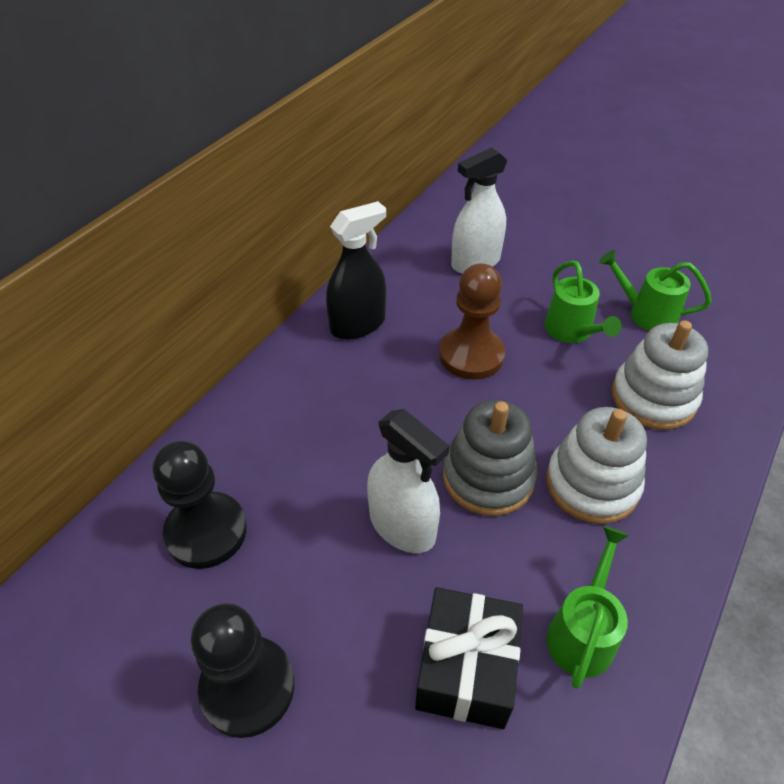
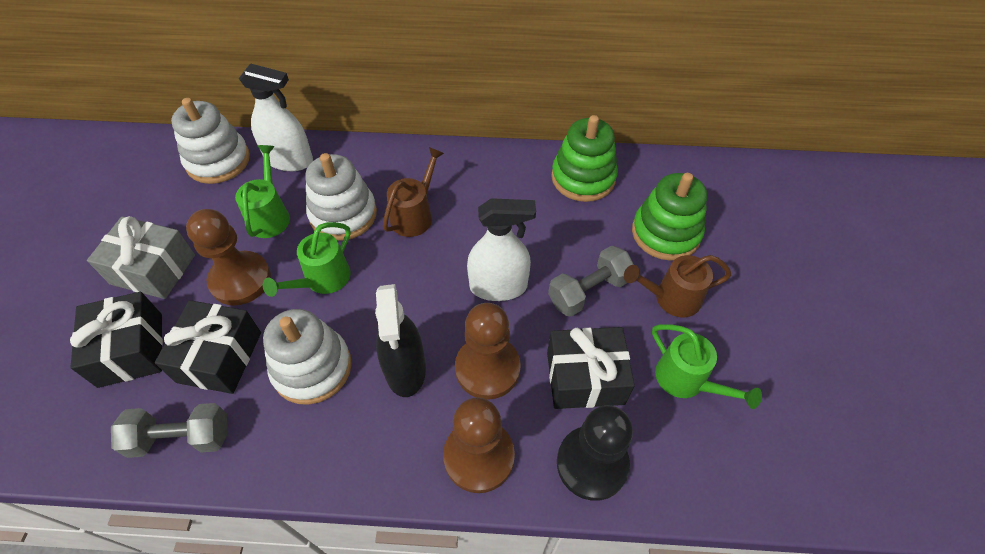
black gift: 1 -> 3
black pawn: 2 -> 1
brown pawn: 1 -> 3
brown watering can: 0 -> 2
green stacking toy: 0 -> 2
grey dumbbell: 0 -> 2
grey gift: 0 -> 1
grey stacking toy: 1 -> 0
white stacking toy: 2 -> 3

